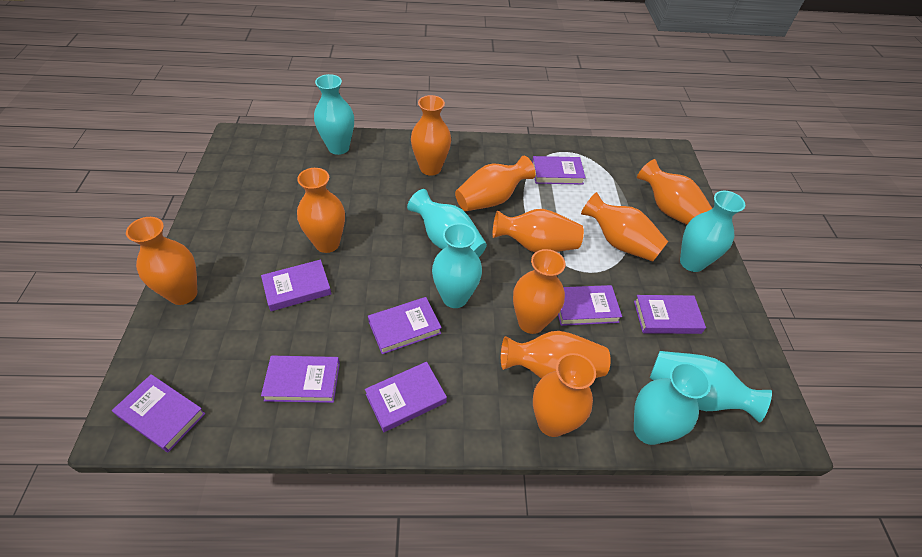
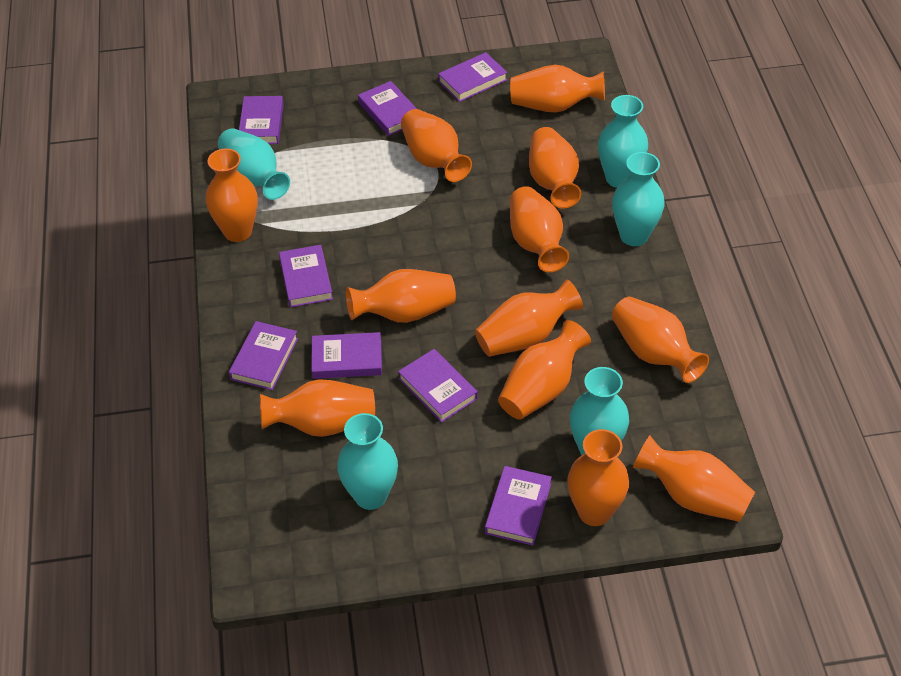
orange vase: 10 -> 12
turquoise vase: 6 -> 5

